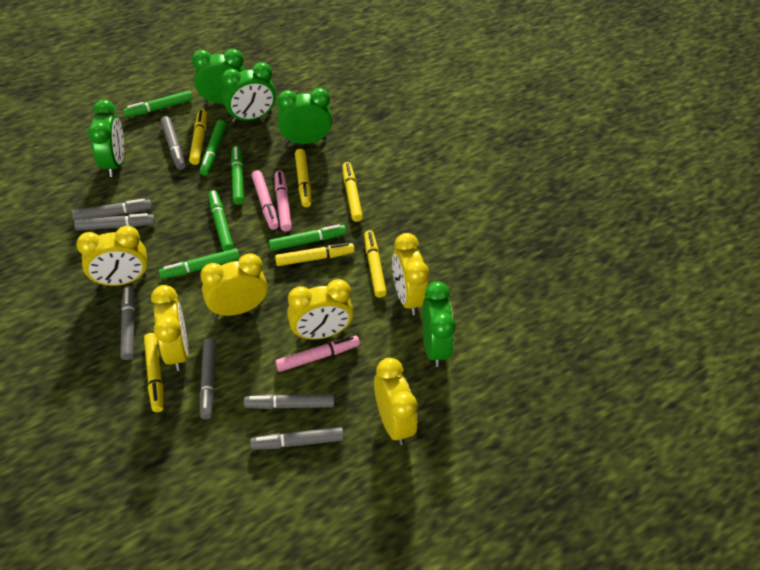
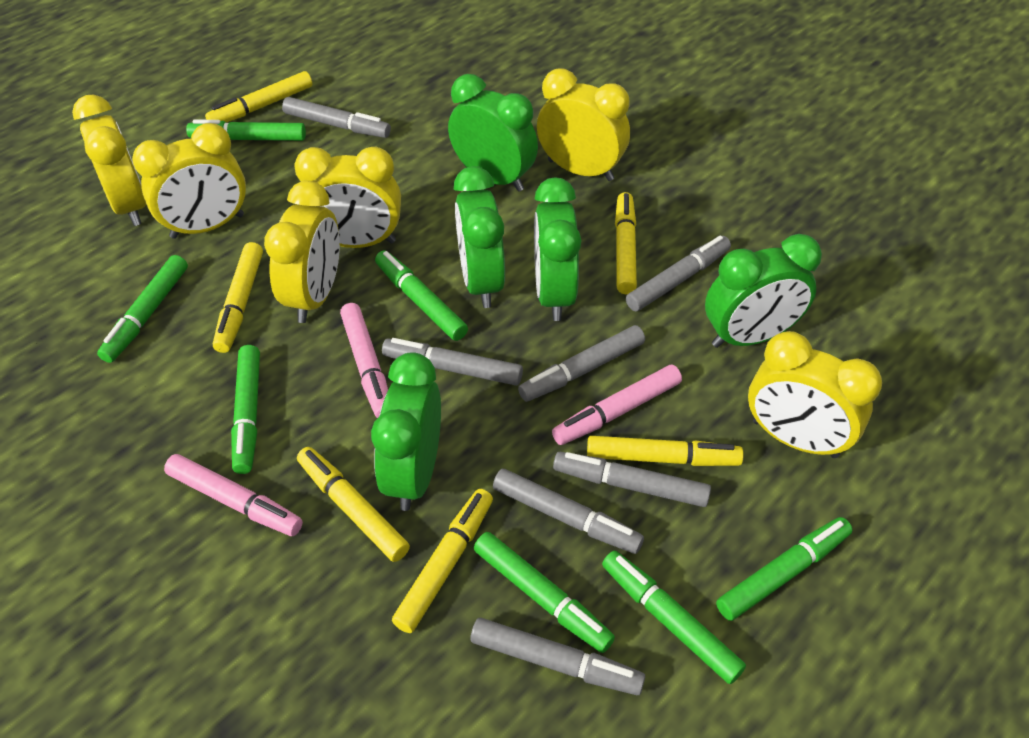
green marker: 6 -> 7

